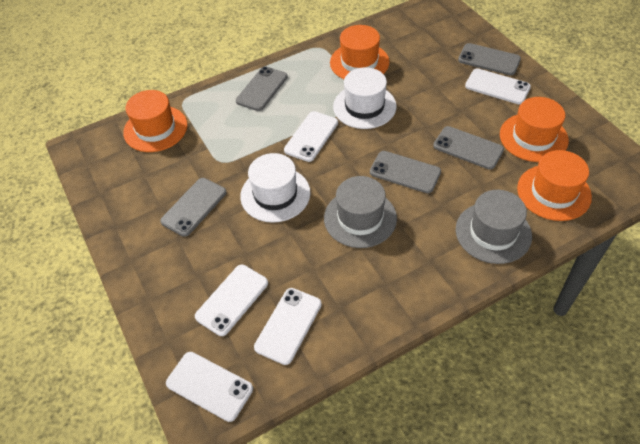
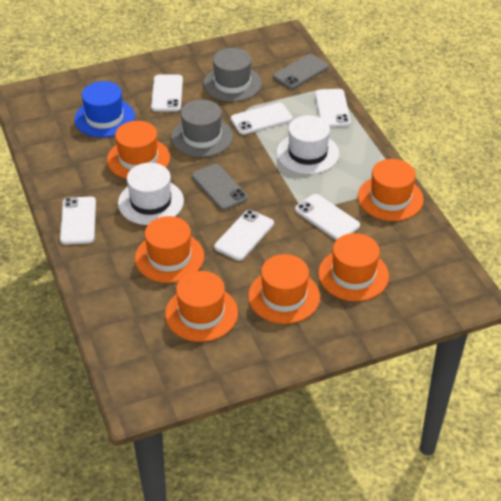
blue hat: 0 -> 1
grey phone: 5 -> 2
orange hat: 4 -> 6
white phone: 5 -> 6

